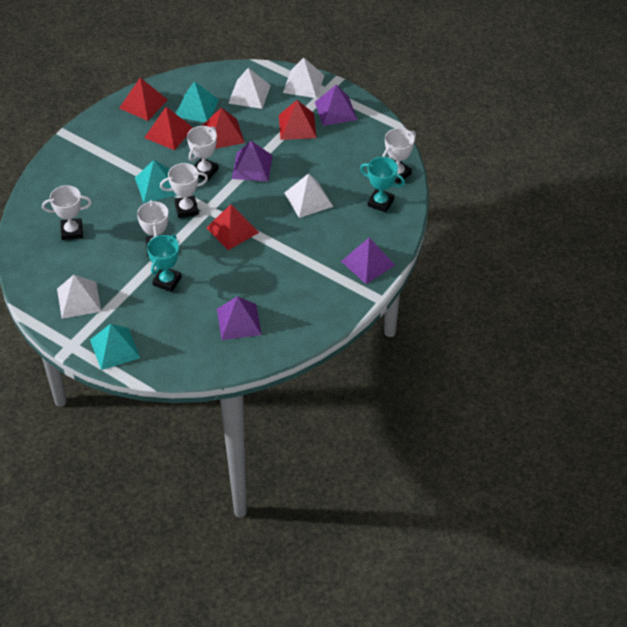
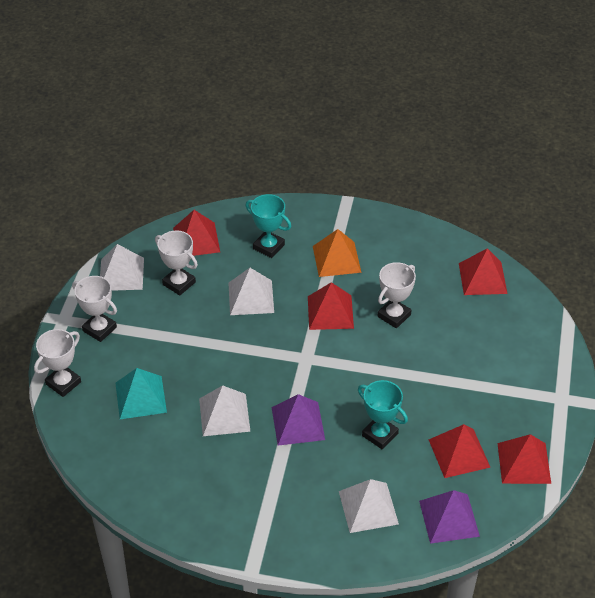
orange pyramid: 0 -> 1
purple pyramid: 4 -> 2
turquoise pyramid: 3 -> 1
white trophy: 5 -> 4

